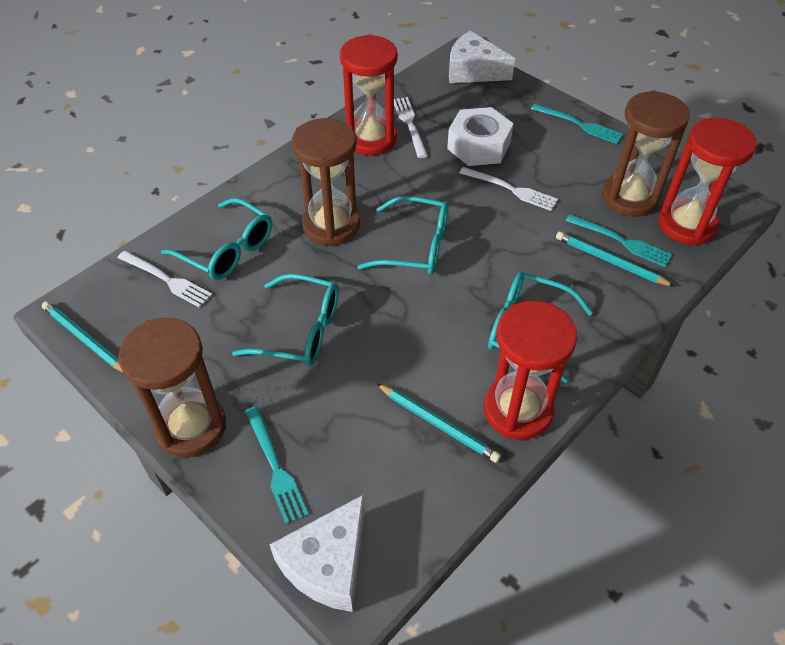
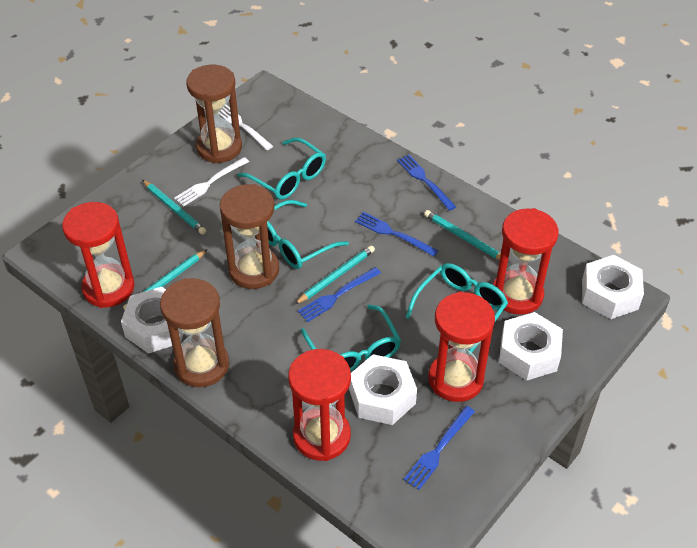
blue fork: 0 -> 4
red hourglass: 3 -> 4
turquoise fork: 3 -> 0
turquoise pencil: 3 -> 4
white cheese: 2 -> 0
white fork: 3 -> 2
white nut: 1 -> 4

